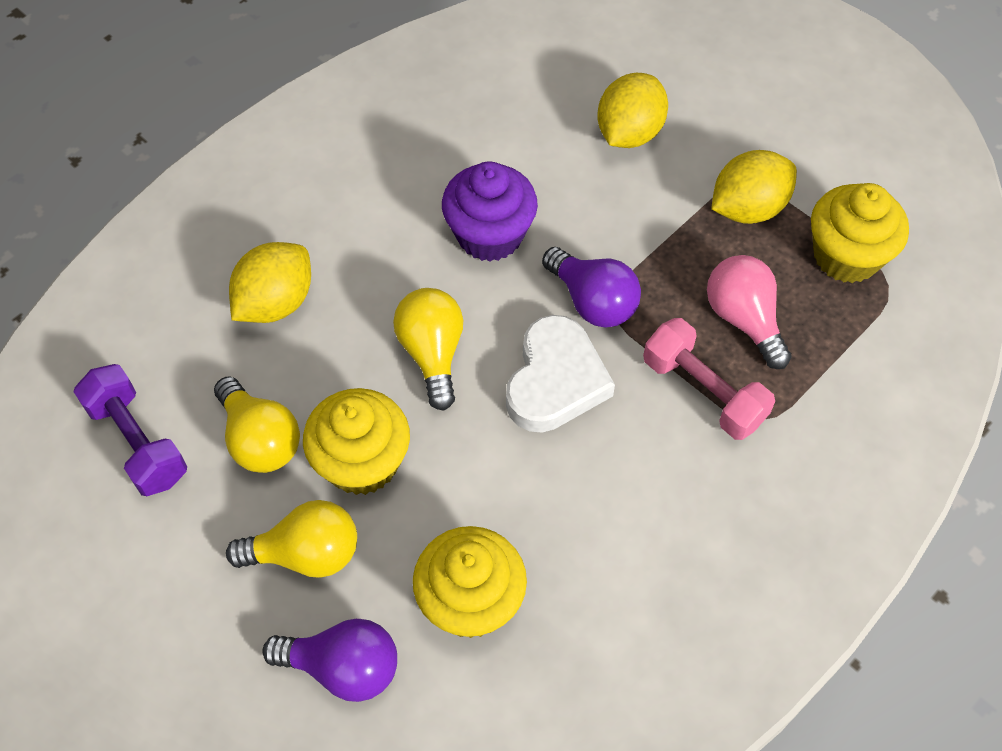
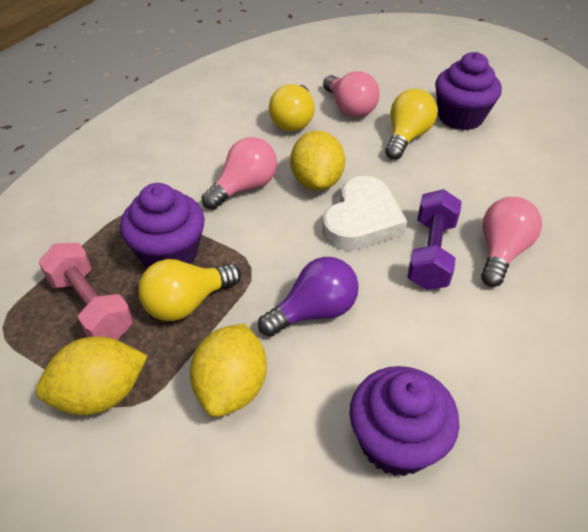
pink light bulb: 1 -> 3
purple cupcake: 1 -> 3
purple light bulb: 2 -> 1
yellow cupcake: 3 -> 0

